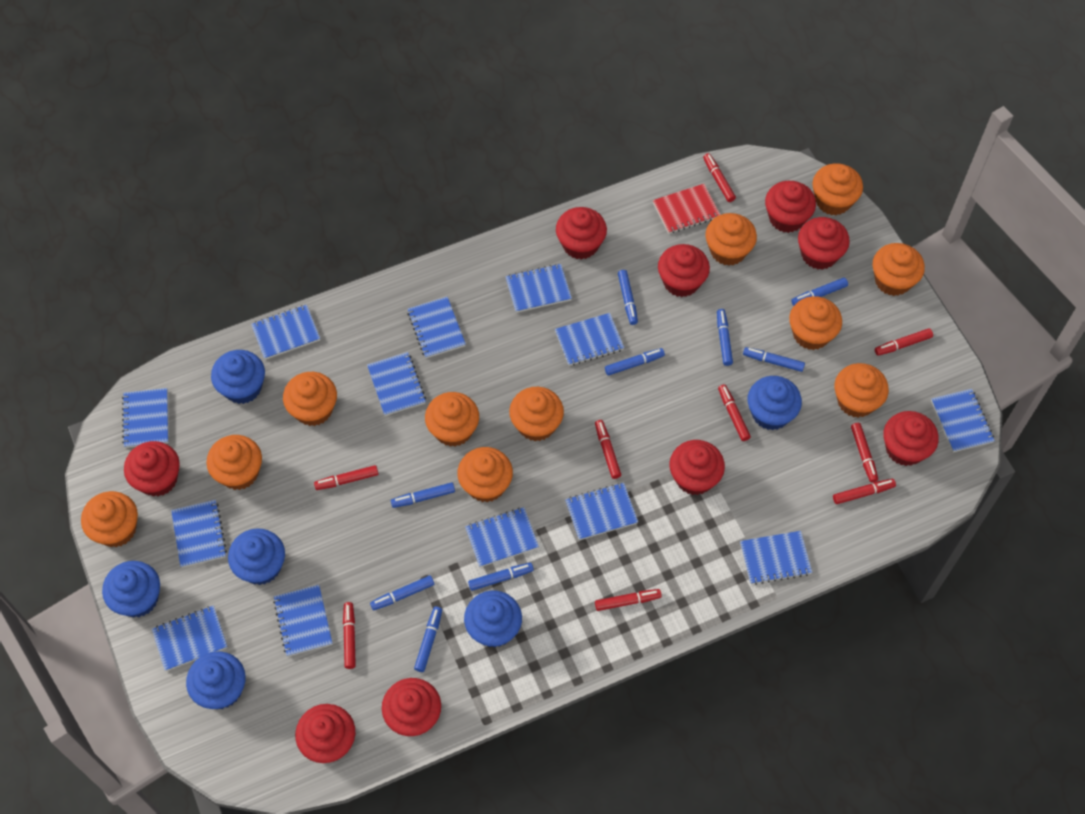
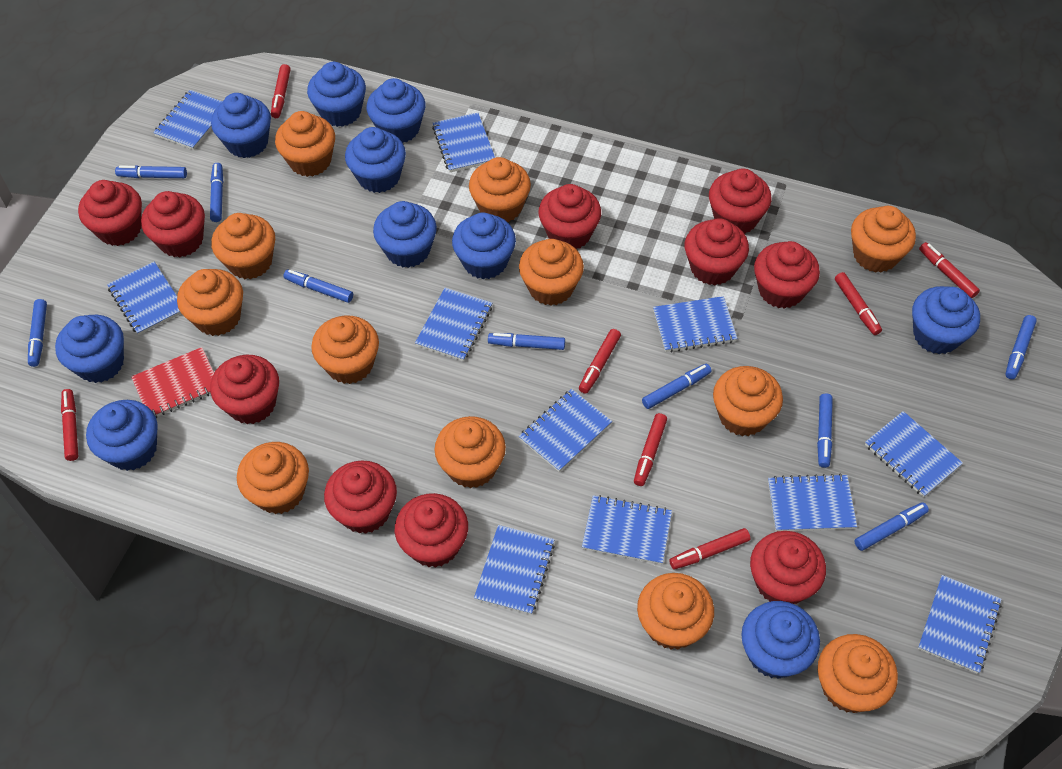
blue cupcake: 6 -> 10
blue notebook: 13 -> 11
orange cupcake: 11 -> 12
red cupcake: 9 -> 10
red marker: 9 -> 7

